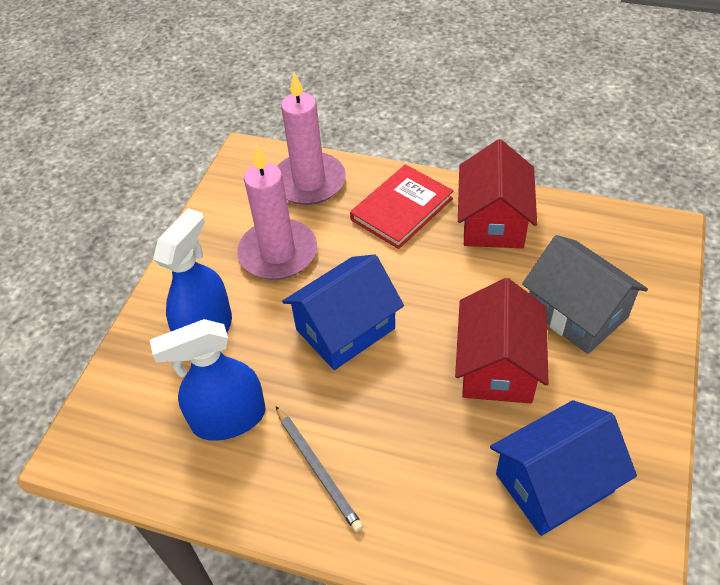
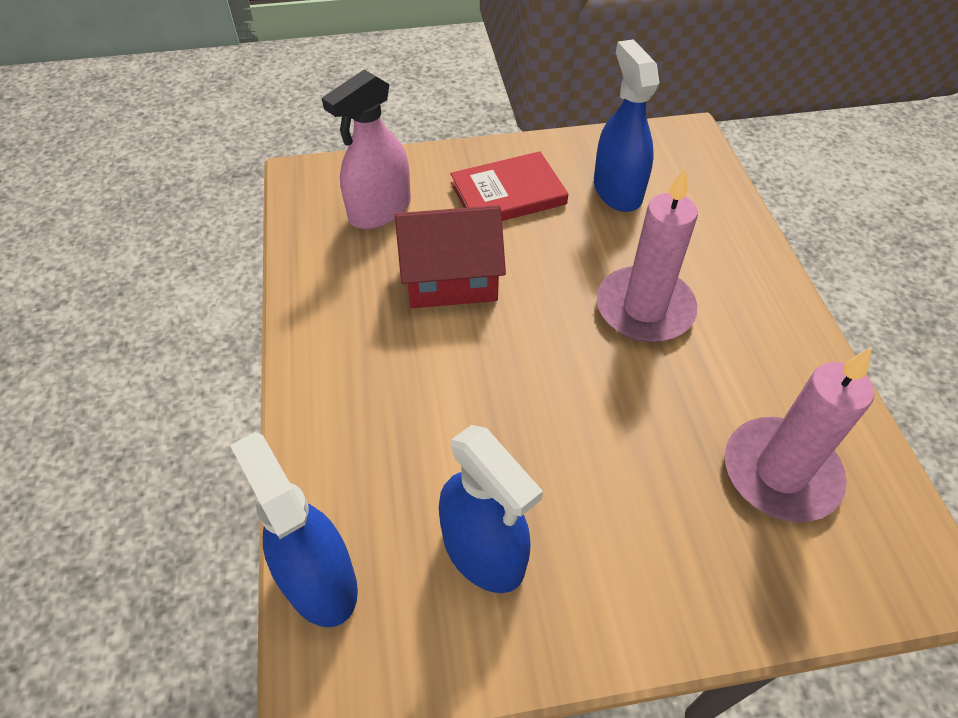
blue house: 2 -> 0
blue spray bottle: 2 -> 3
grey house: 1 -> 0
grey pencil: 1 -> 0
pink spray bottle: 0 -> 1
red house: 2 -> 1

